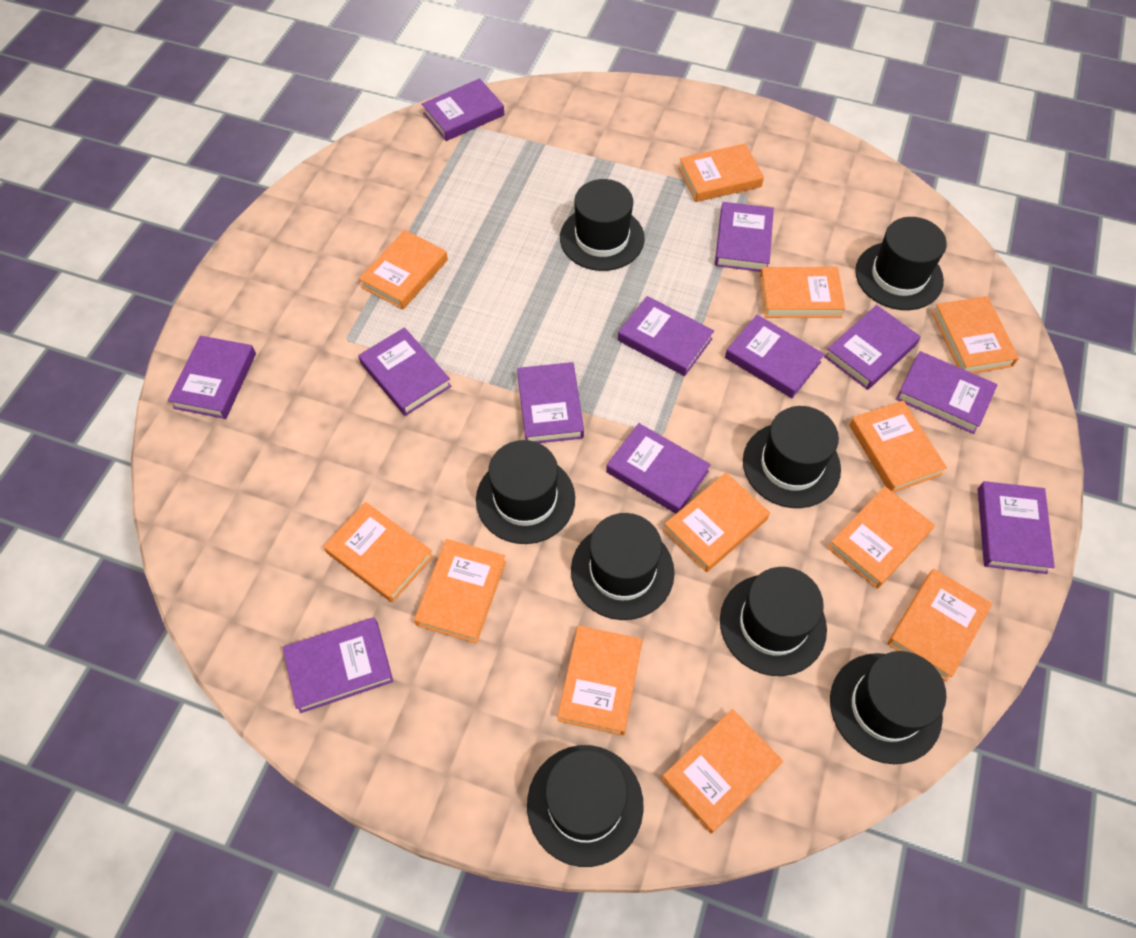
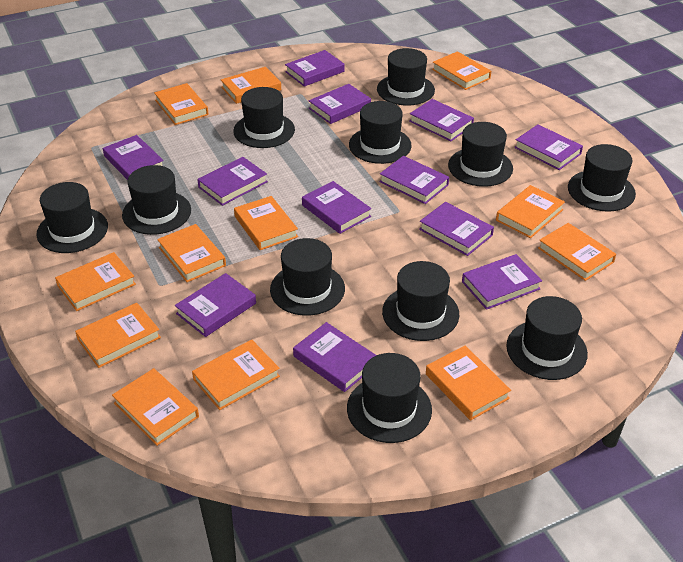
black hat: 8 -> 11

